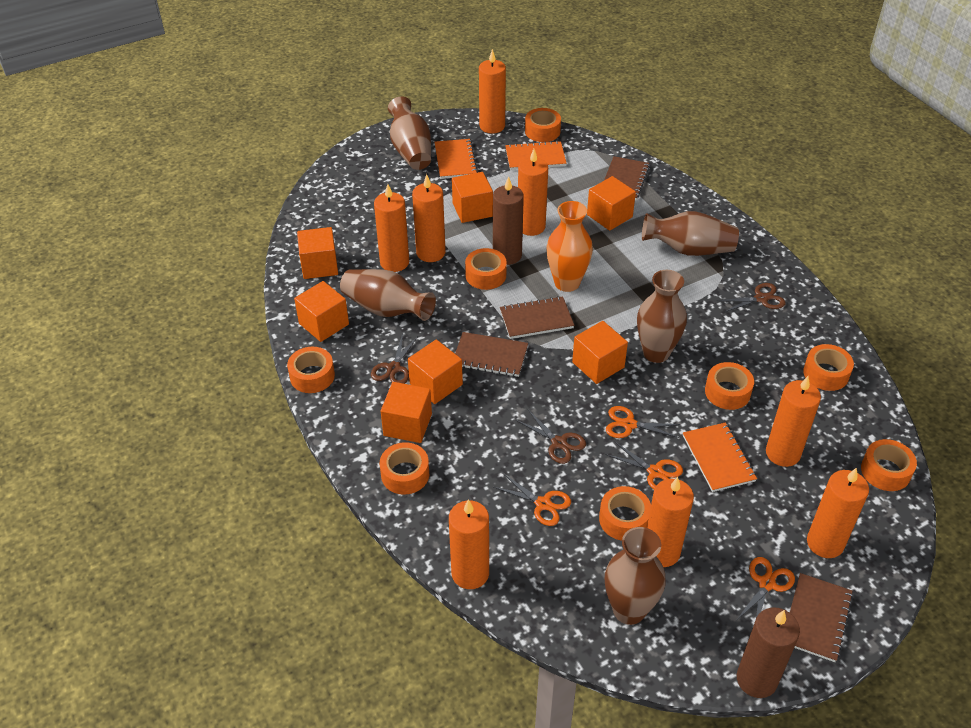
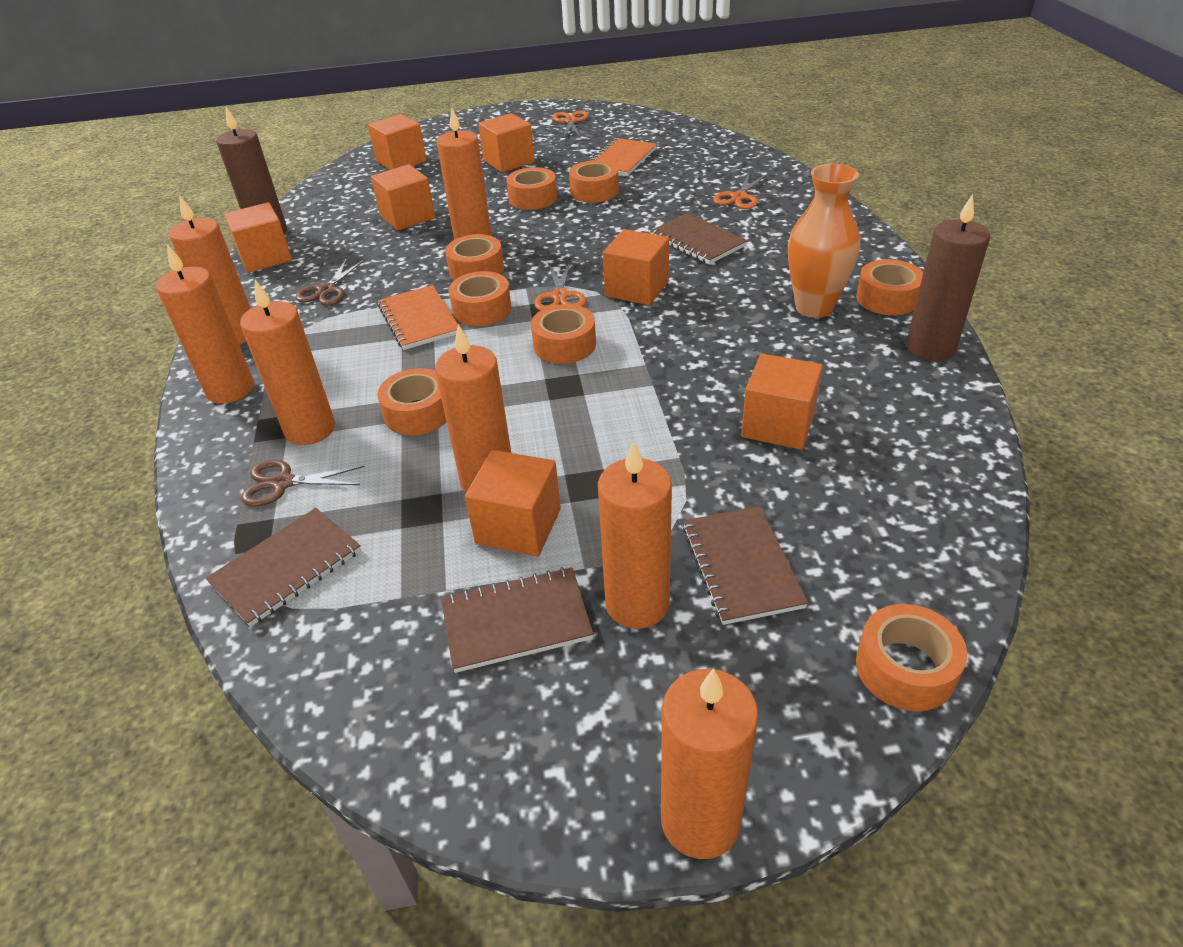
brown scissors: 3 -> 2
brown vase: 5 -> 0
orange candle: 8 -> 7
orange notebook: 3 -> 2
orange scissors: 4 -> 3

